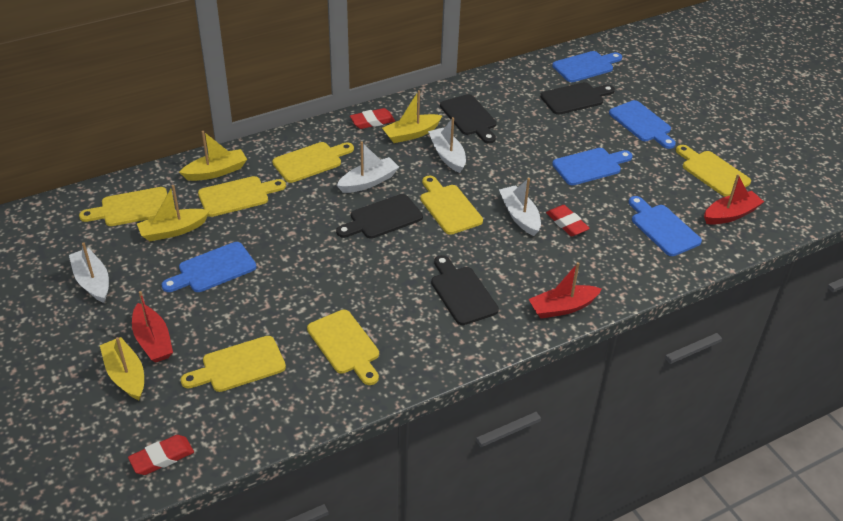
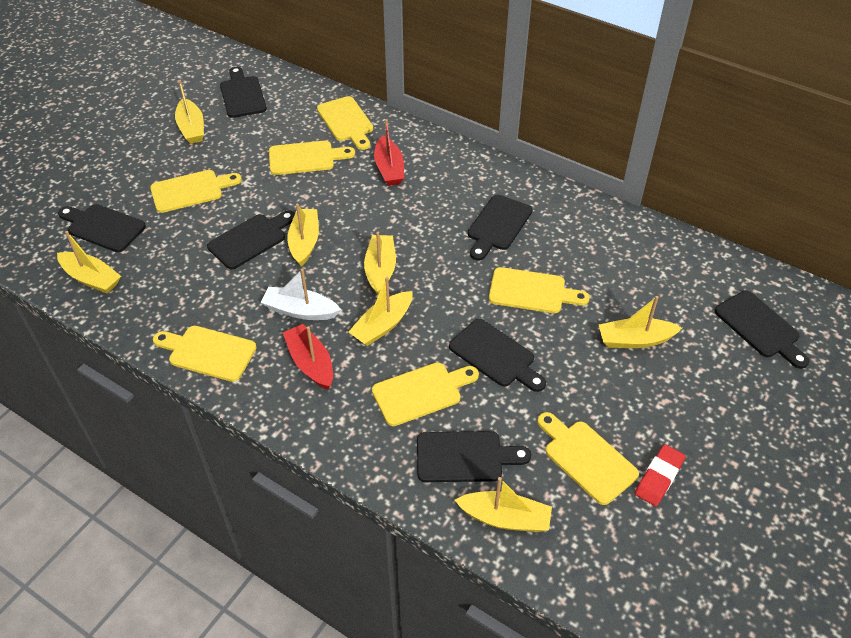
black cutting board: 4 -> 7
blue cutting board: 5 -> 0
red boat: 3 -> 2
red eraser: 3 -> 1
white boat: 4 -> 1
yellow boat: 4 -> 7

